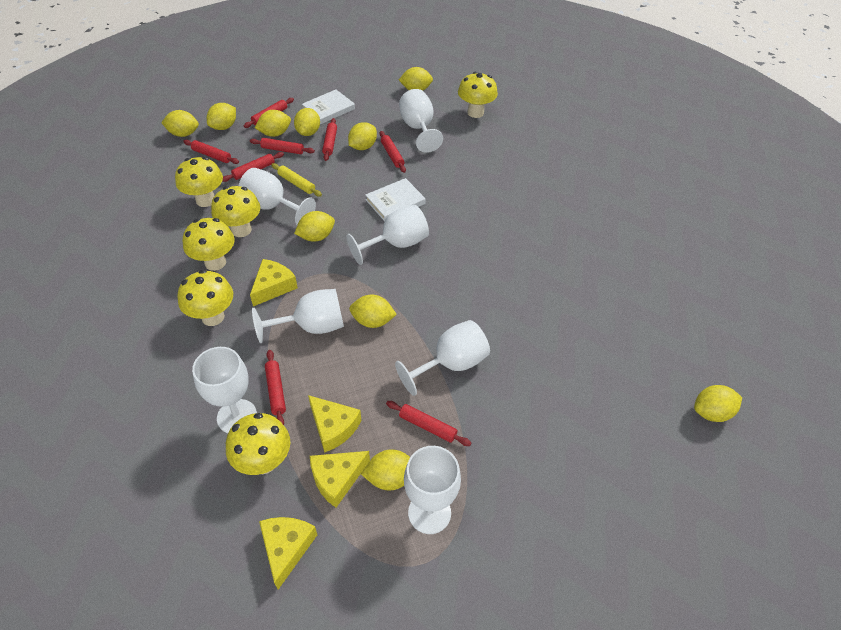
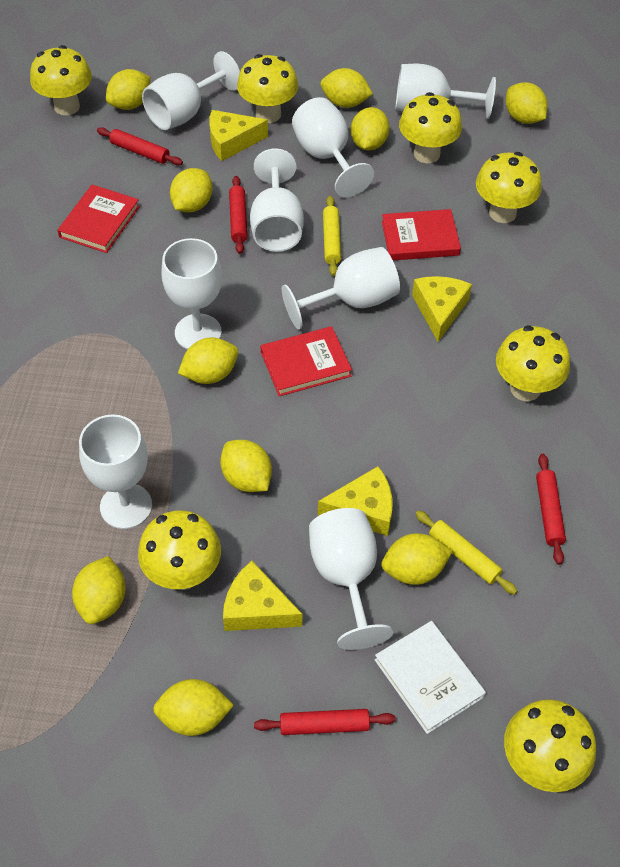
red book: 0 -> 3
red rolling pin: 8 -> 4
white book: 2 -> 1
white goblet: 7 -> 8
yellow mushroom: 6 -> 7
yellow rolling pin: 1 -> 2

